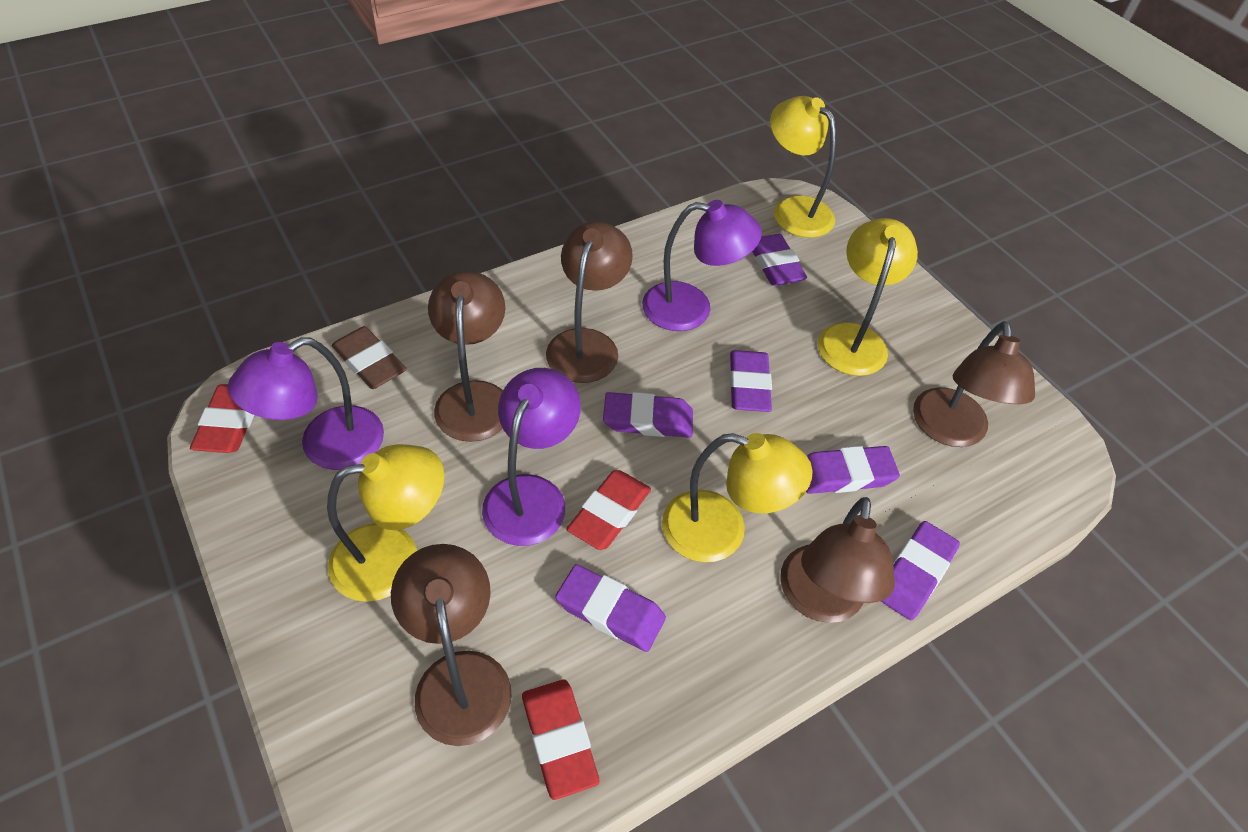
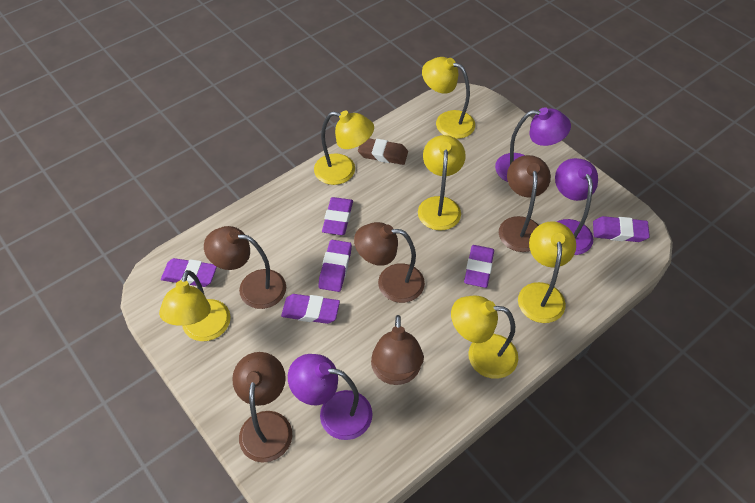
red eraser: 3 -> 0
yellow lamp: 4 -> 6

